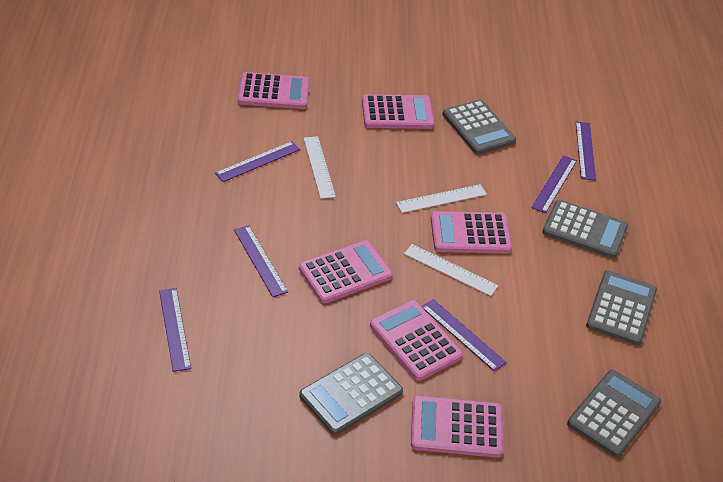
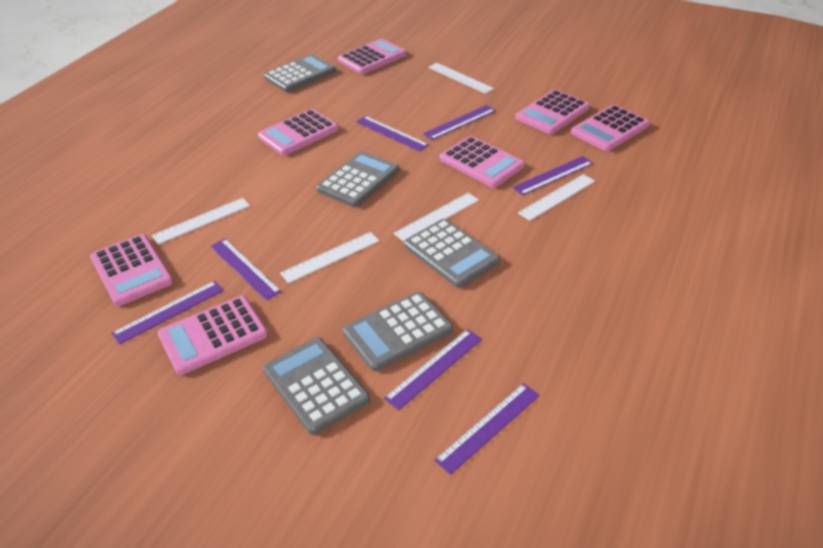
pink calculator: 6 -> 7
purple ruler: 6 -> 7
white ruler: 3 -> 5

